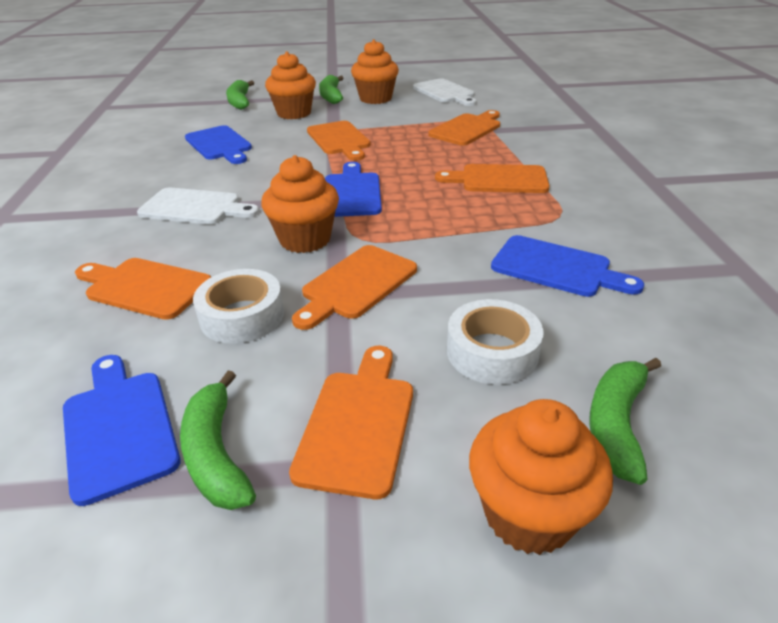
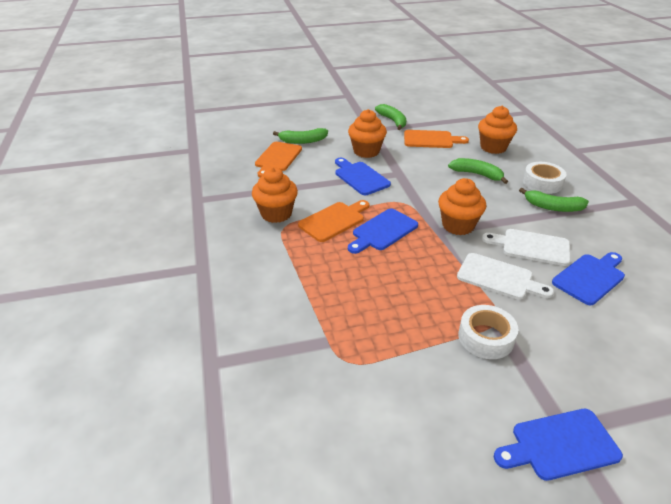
orange cutting board: 6 -> 3

